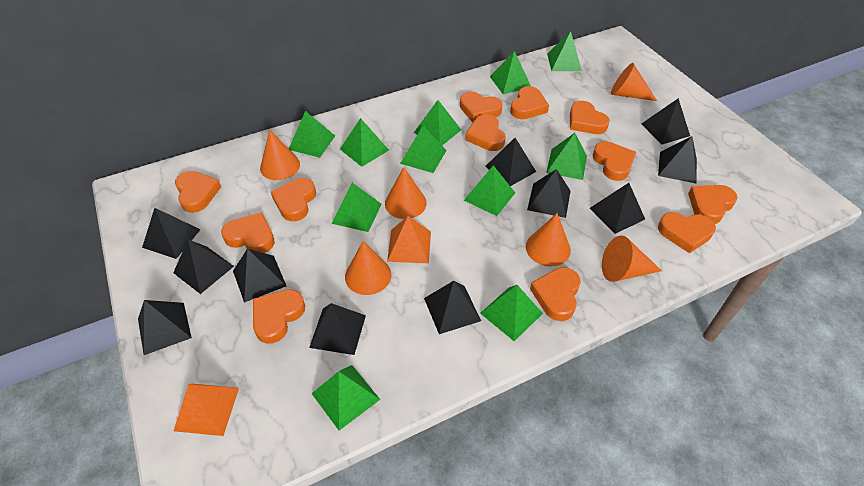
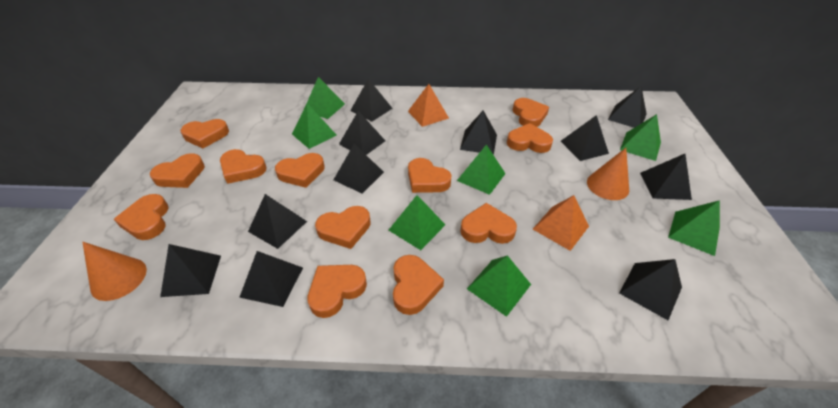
green pyramid: 11 -> 7
orange cone: 6 -> 2

